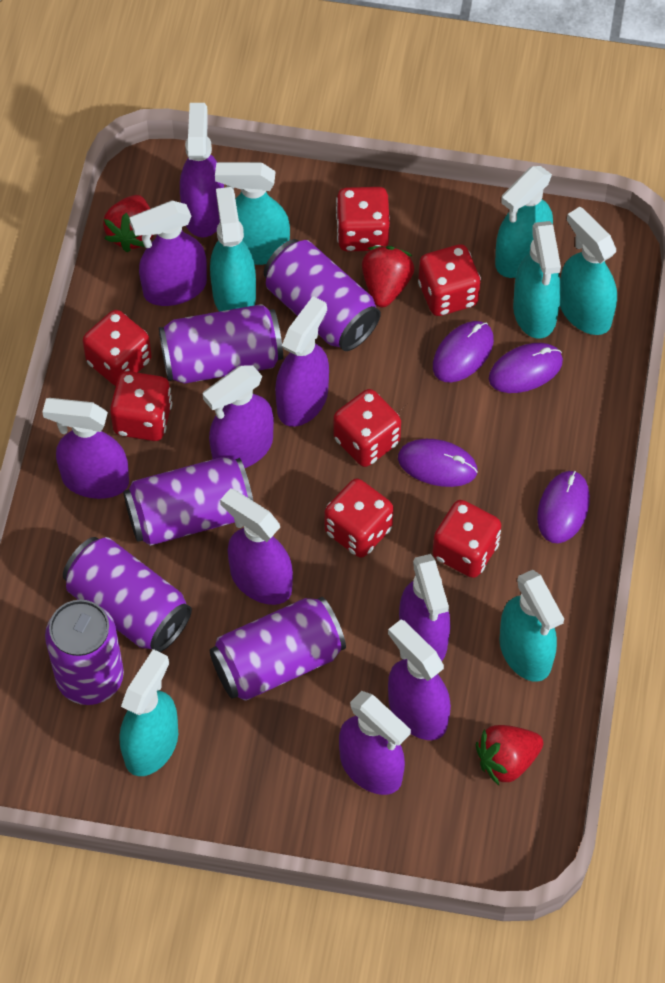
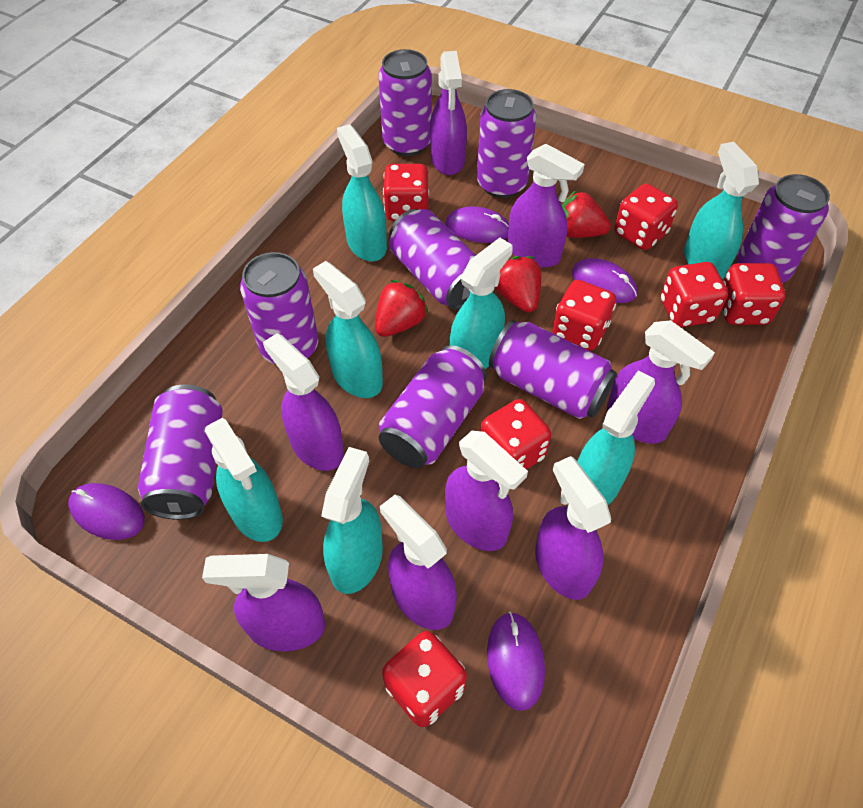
purple can: 6 -> 8
purple spray bottle: 9 -> 8

